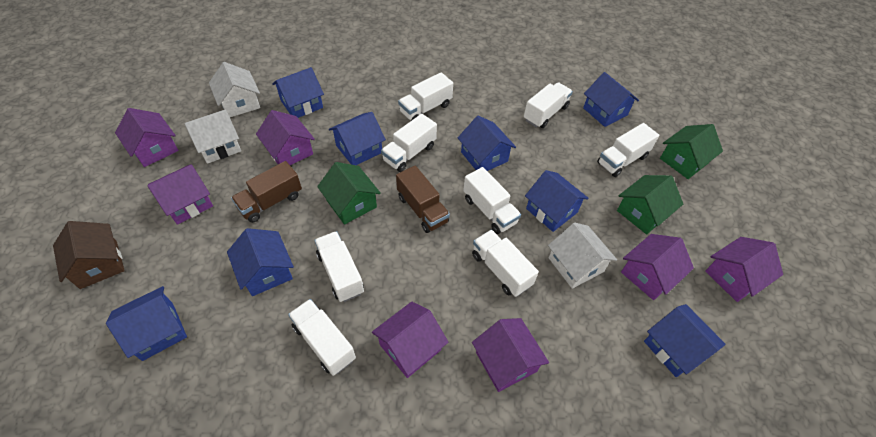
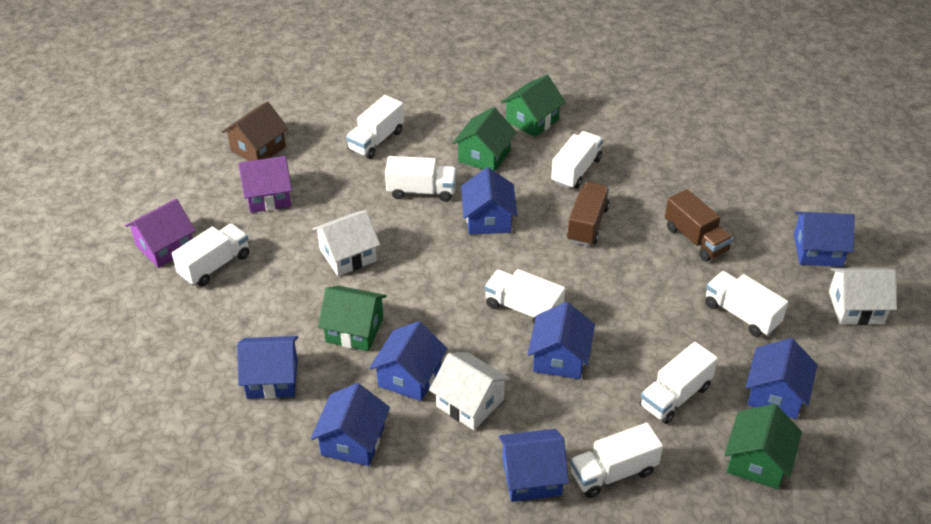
green house: 3 -> 4
purple house: 7 -> 2

